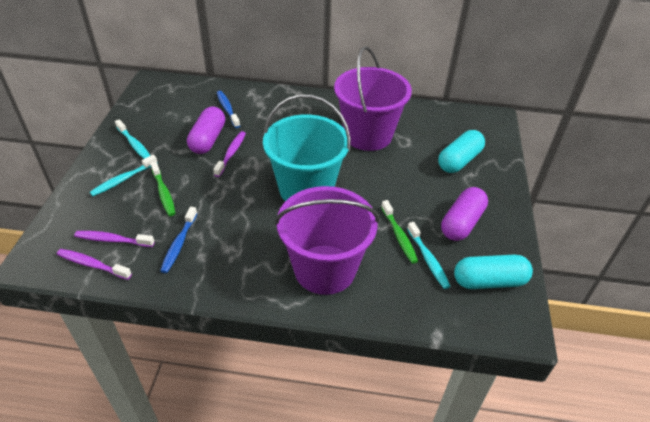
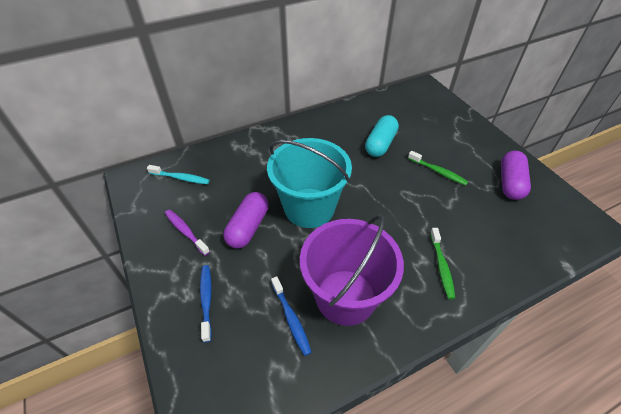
purple bucket: 2 -> 1
purple toothbrush: 3 -> 1
turquoise capsule: 2 -> 1
turquoise toothbrush: 3 -> 1

